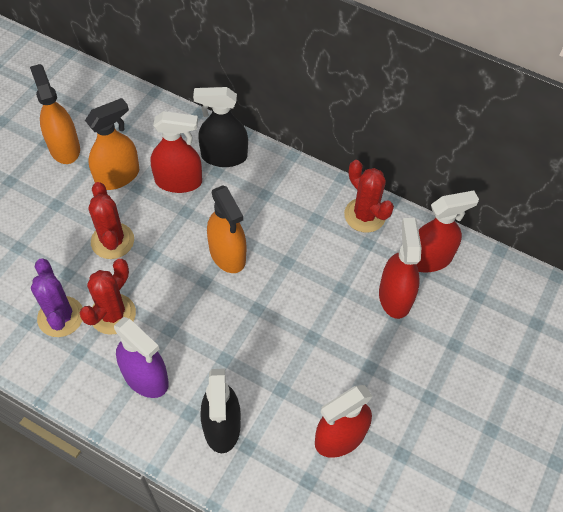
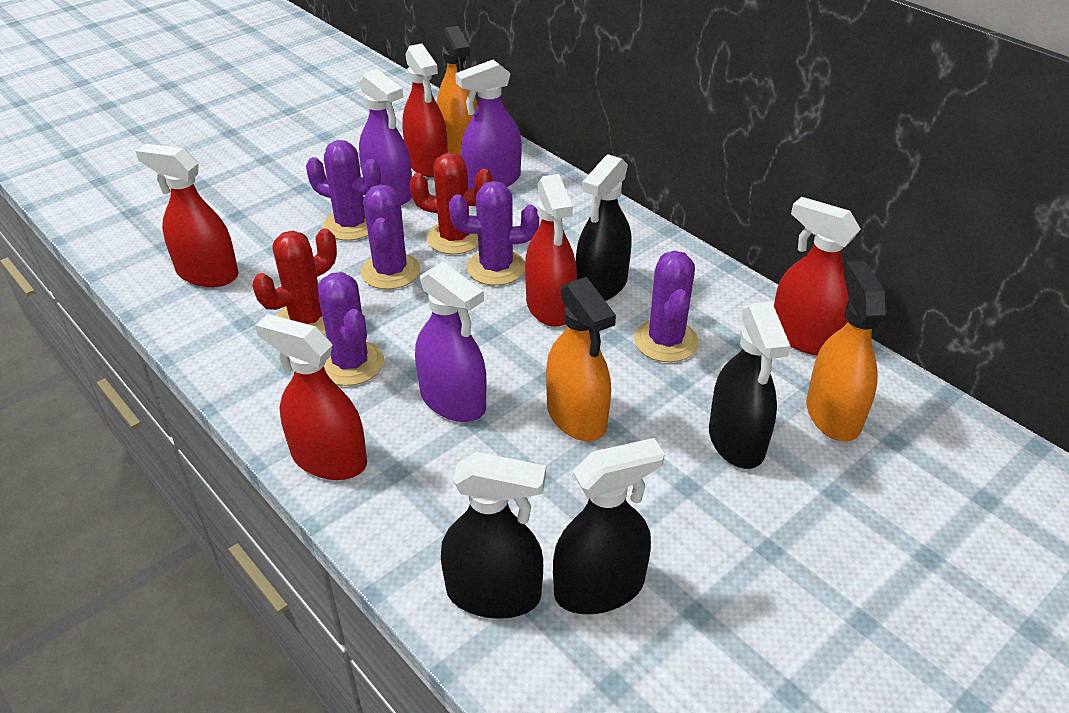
black spray bottle: 2 -> 4
purple cactus: 1 -> 5
purple spray bottle: 1 -> 3
red cactus: 3 -> 2
red spray bottle: 4 -> 5

